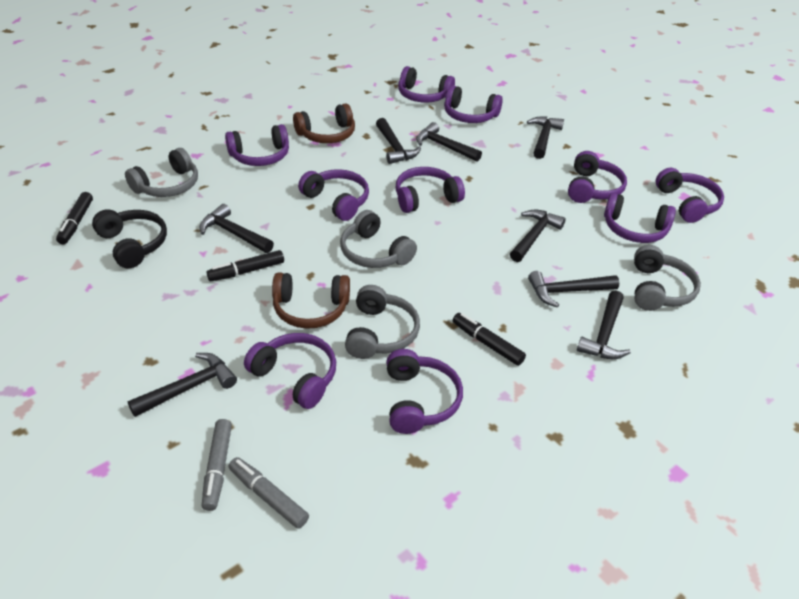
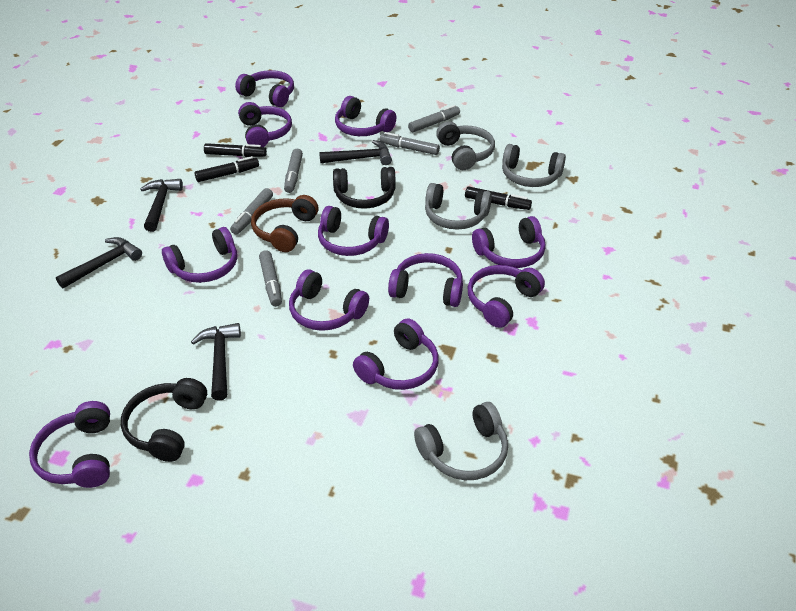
black hammer: 8 -> 4
black headphones: 1 -> 2
brown headphones: 2 -> 1
grey marker: 2 -> 5
purple headphones: 10 -> 11

